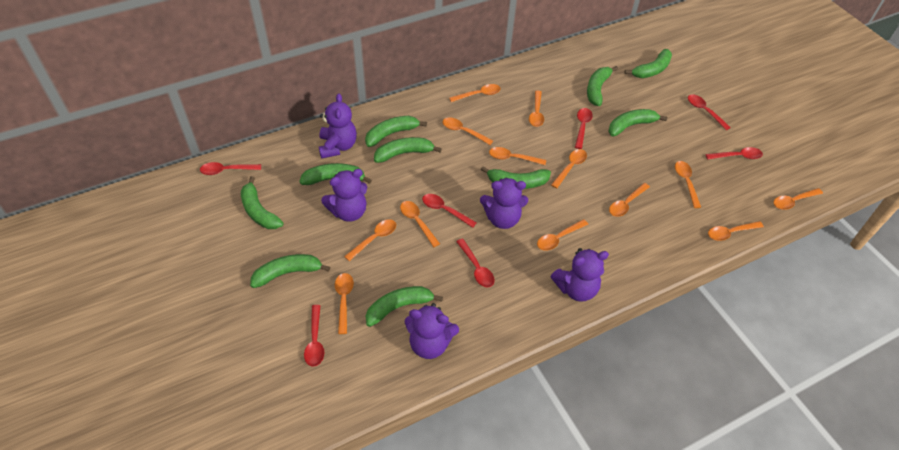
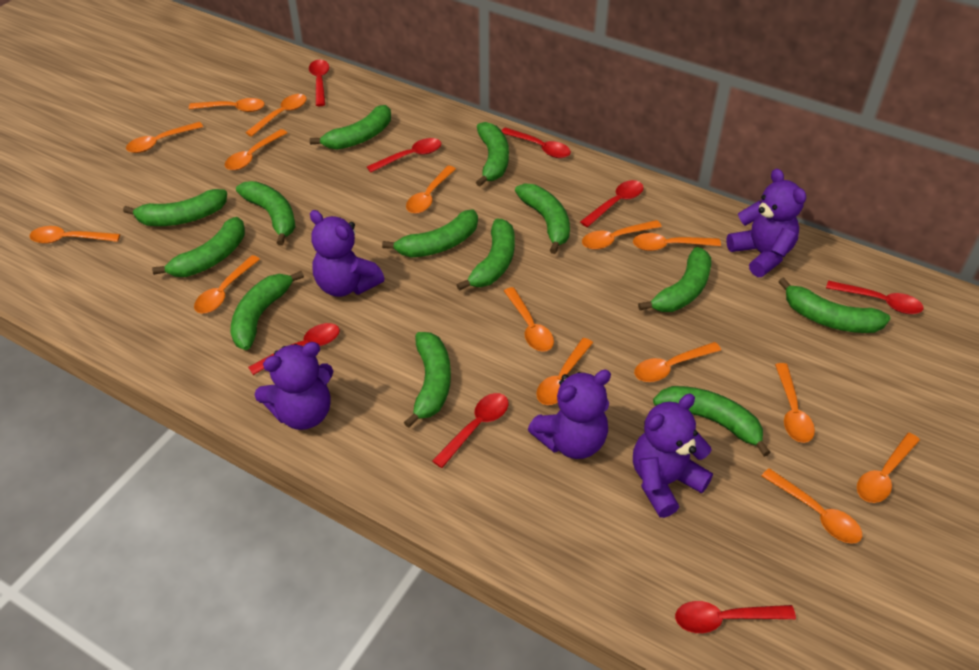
green banana: 10 -> 13
orange spoon: 13 -> 15
red spoon: 7 -> 8

